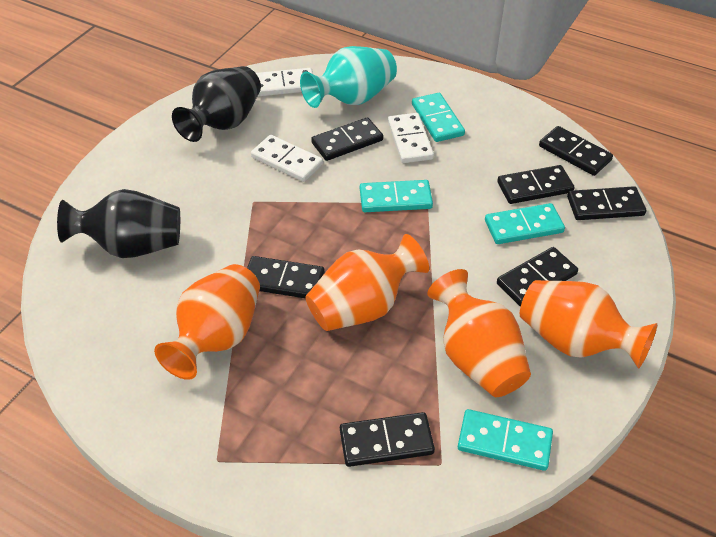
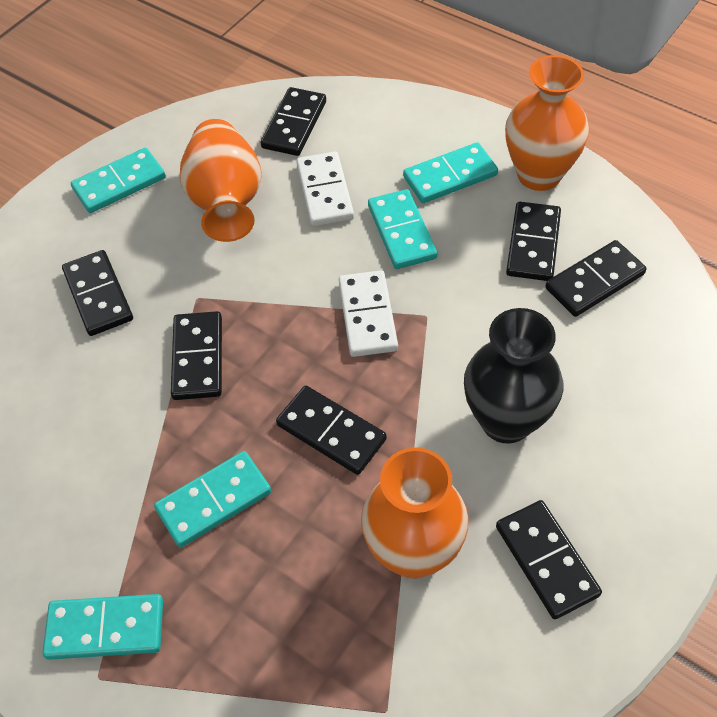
black vase: 2 -> 1
orange vase: 4 -> 3
turquoise domino: 4 -> 5
turquoise vase: 1 -> 0
white domino: 3 -> 2

